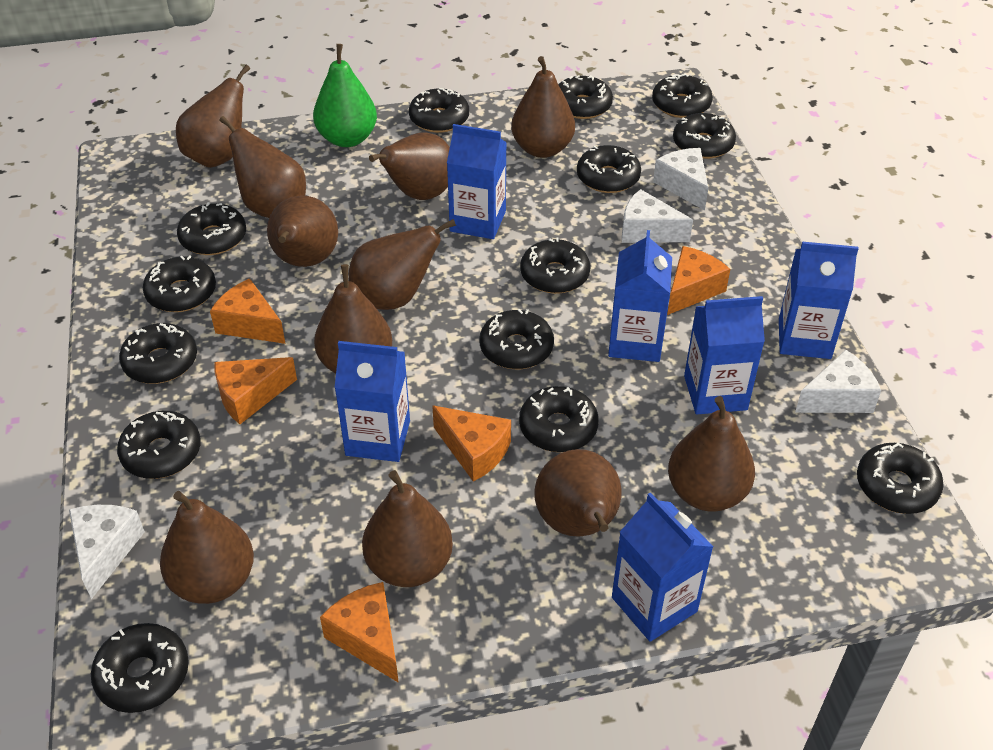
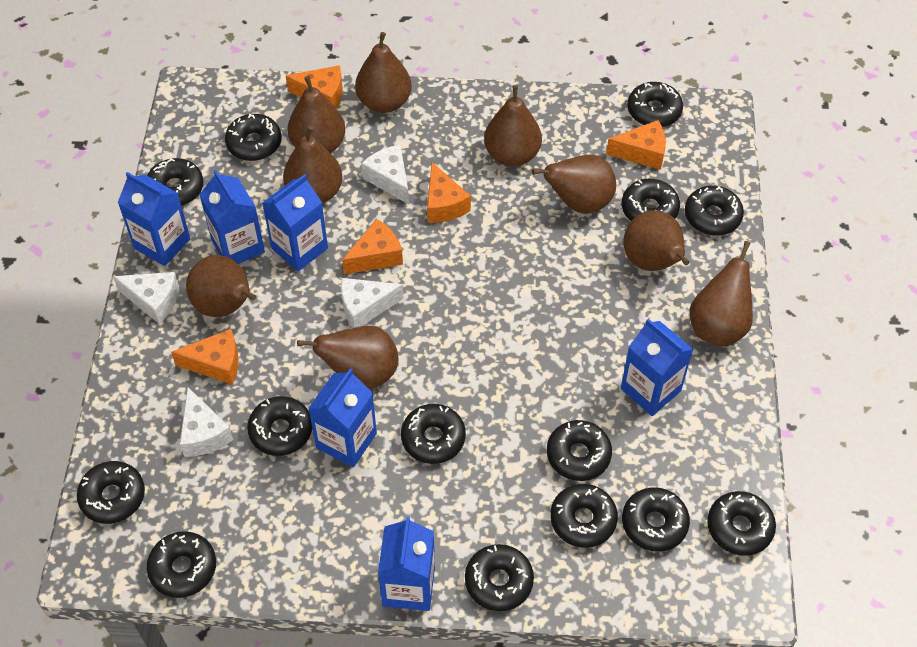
brown pear: 11 -> 9
green pear: 1 -> 0

